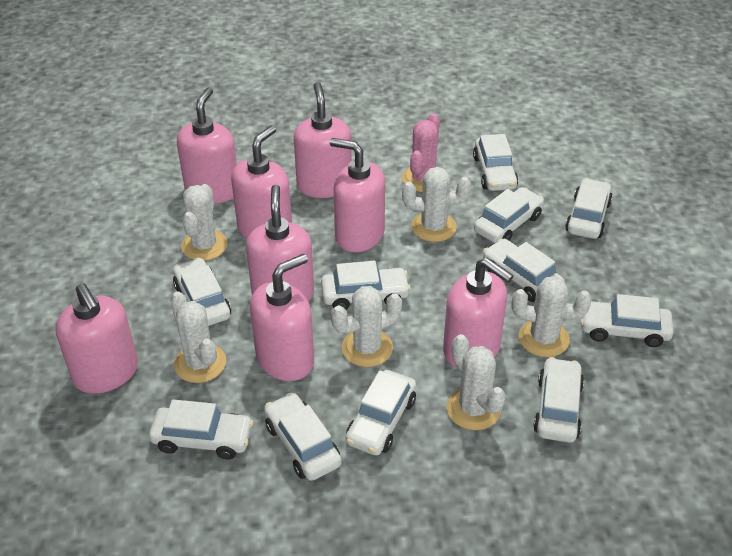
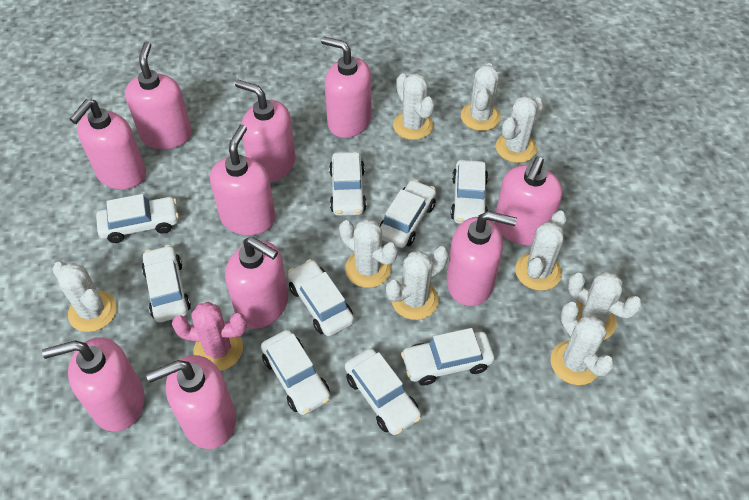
pink soap dispenser: 8 -> 10
white cactus: 6 -> 9
white car: 11 -> 9

